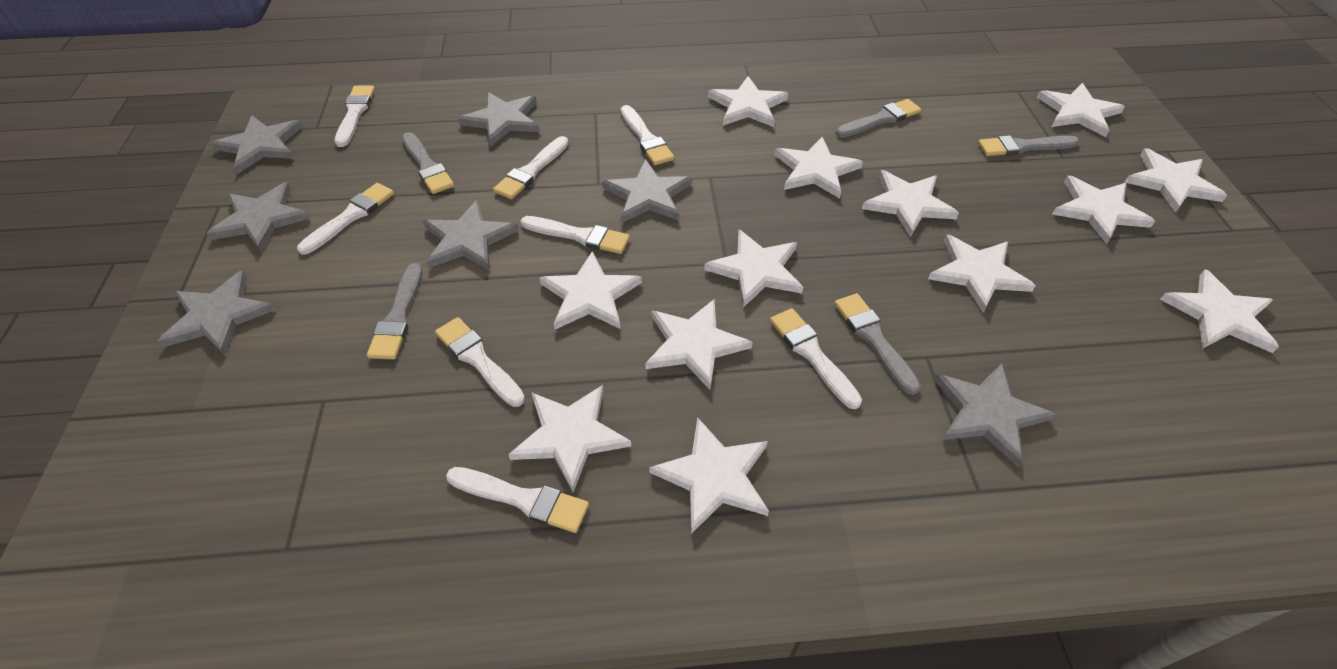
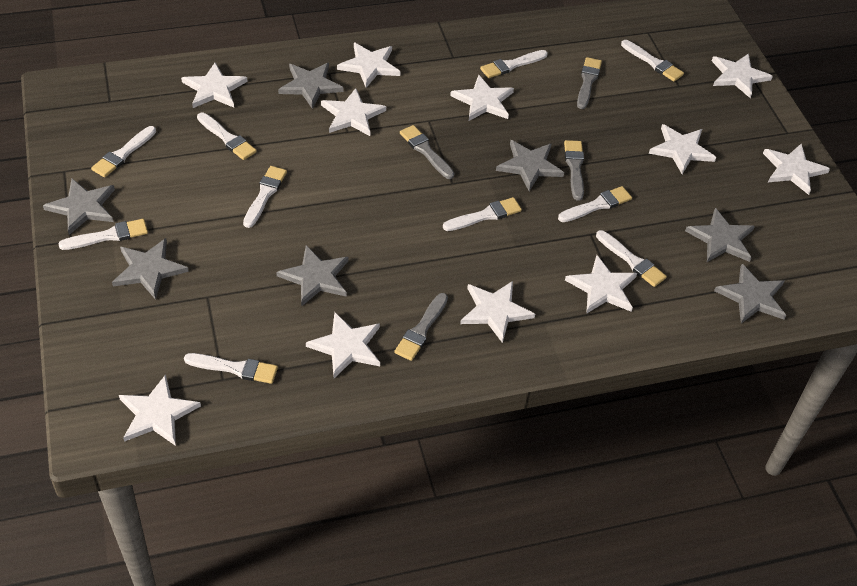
grey brush: 5 -> 4
white brush: 8 -> 10
white star: 13 -> 11

